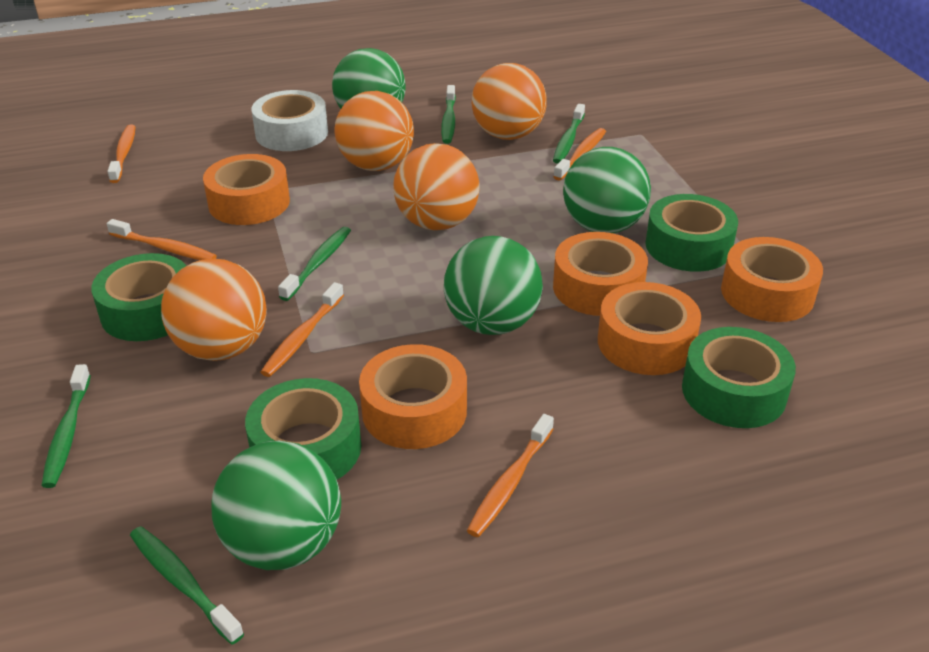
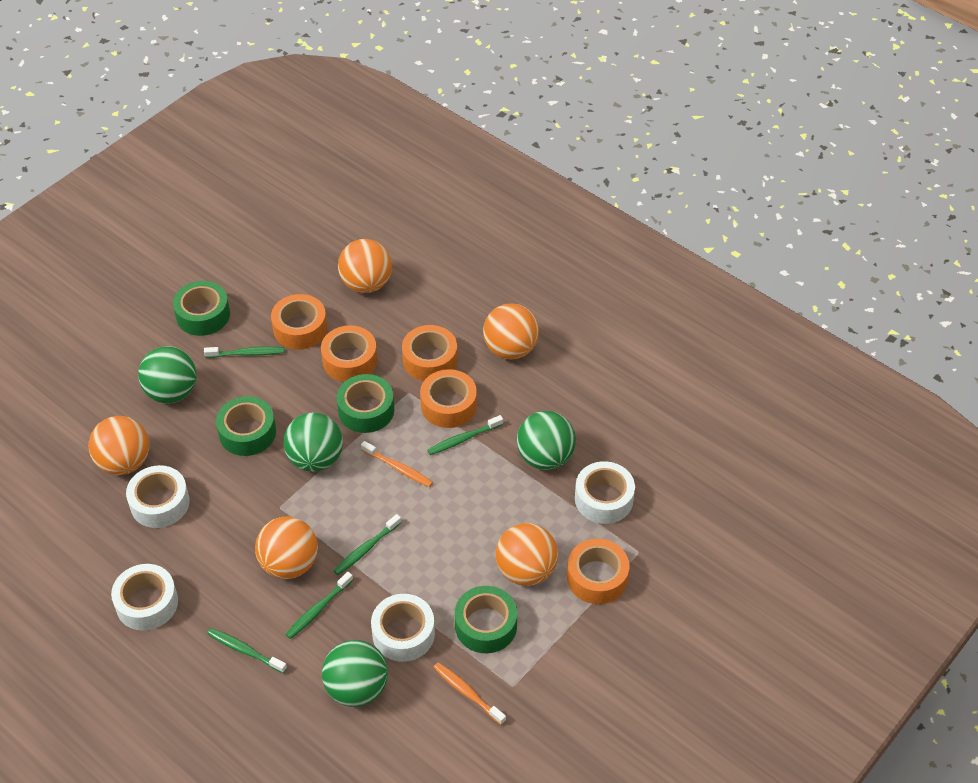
orange ball: 4 -> 5
orange toothbrush: 5 -> 2
white tape: 1 -> 4

